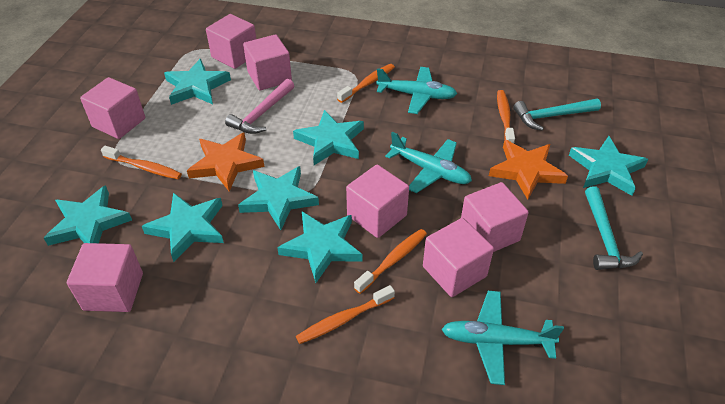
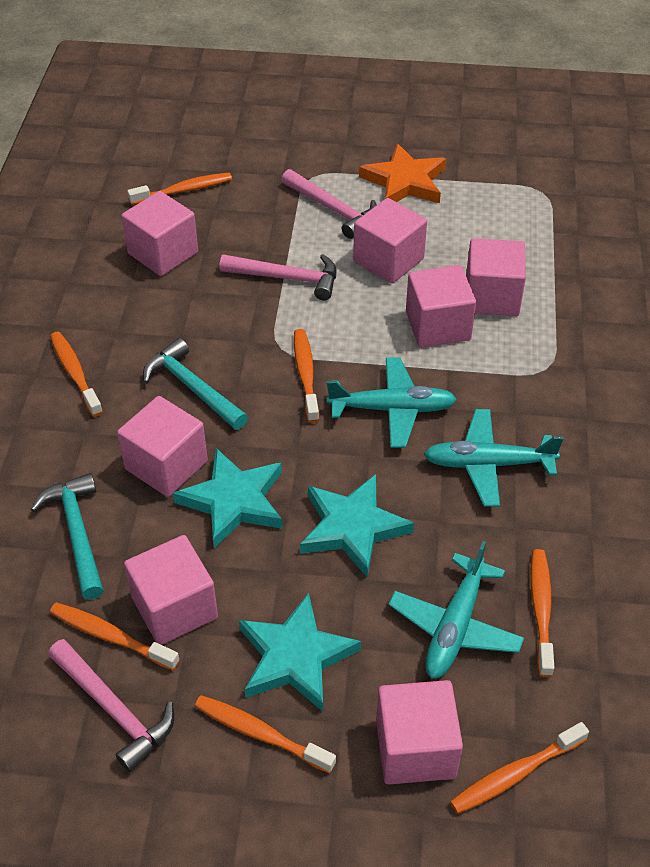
orange star: 2 -> 1
orange toothbrush: 5 -> 7
pink hammer: 1 -> 3
turquoise star: 7 -> 3

